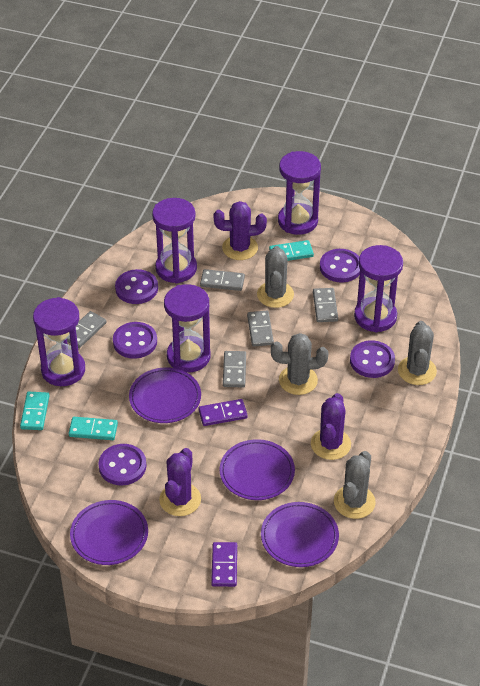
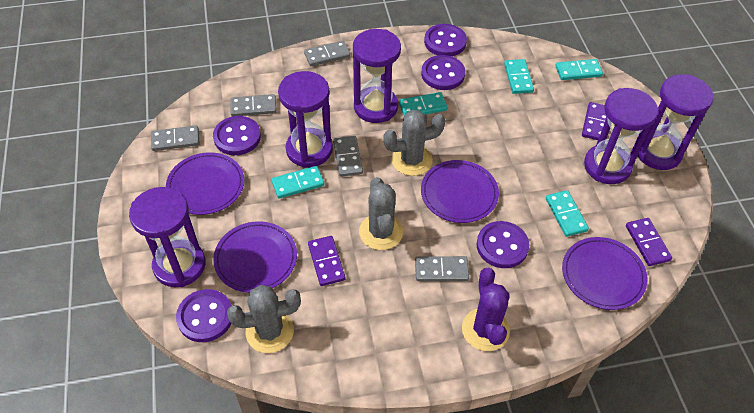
grey cactus: 4 -> 3
purple cactus: 3 -> 1
purple domino: 2 -> 3
turquoise domino: 3 -> 5

